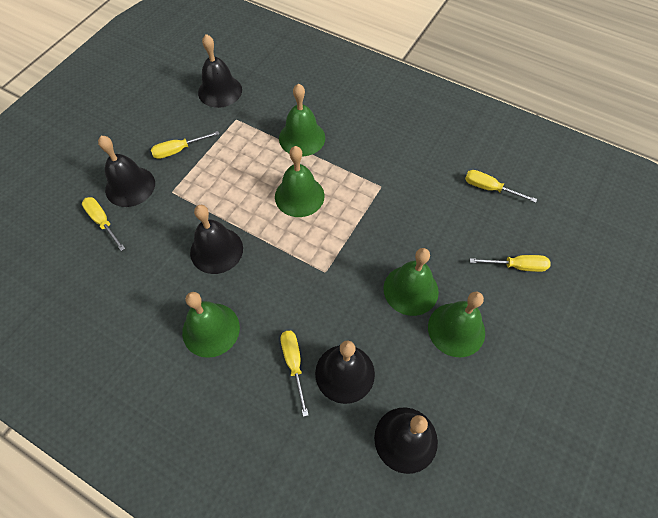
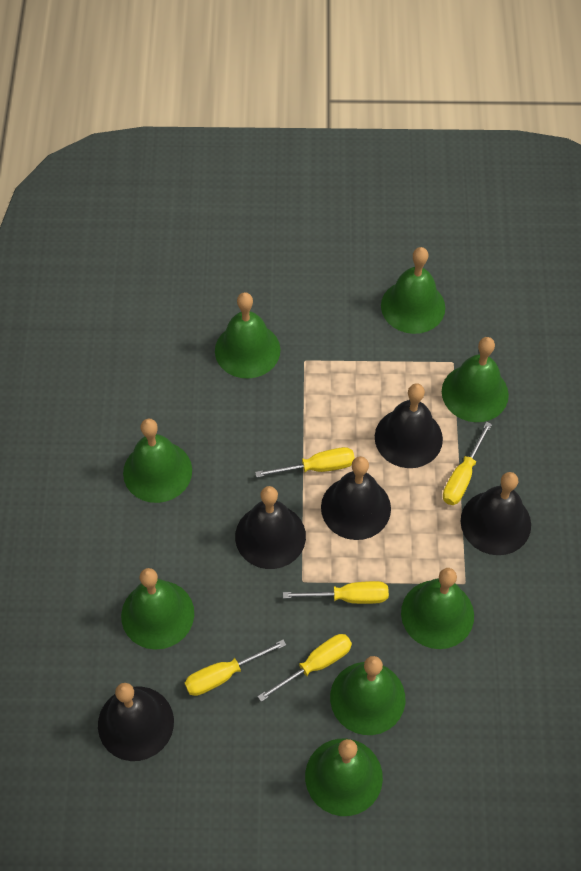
green bell: 5 -> 8

